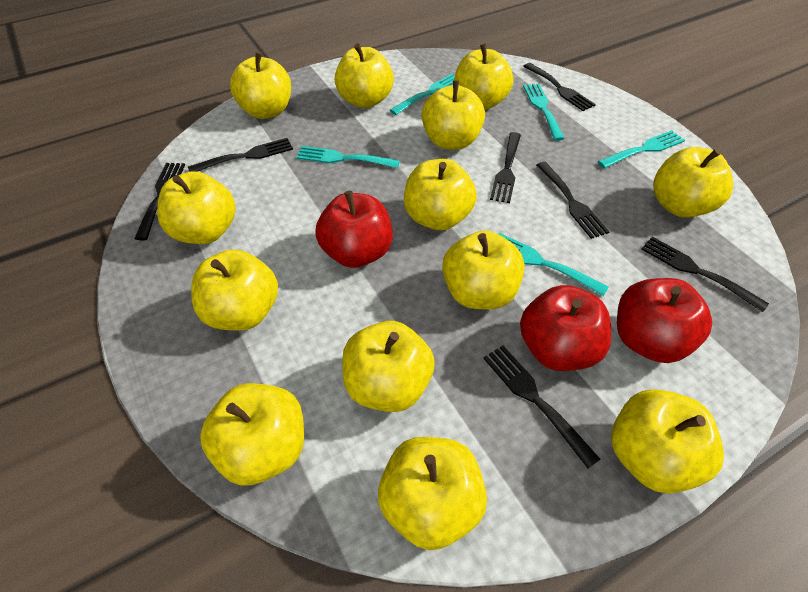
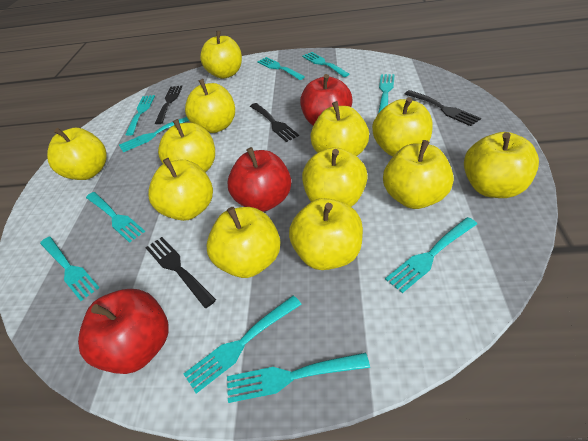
black fork: 7 -> 4
turquoise fork: 5 -> 10
yellow apple: 13 -> 12

